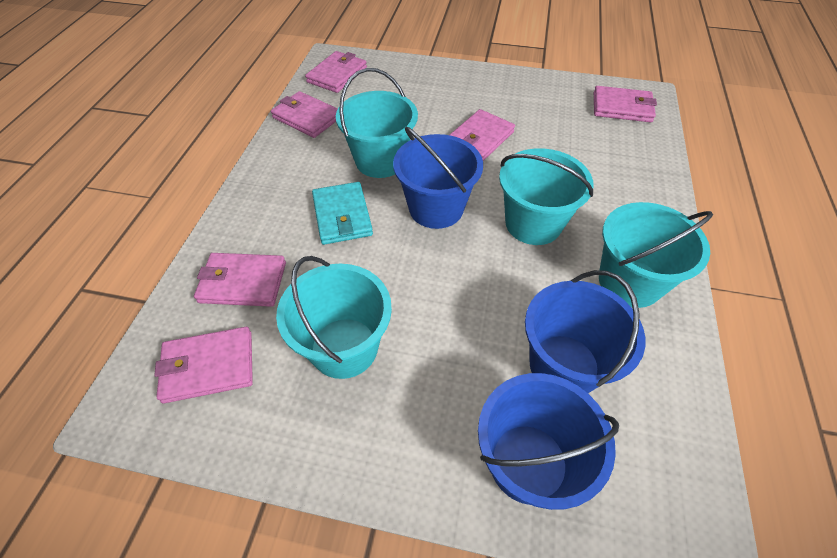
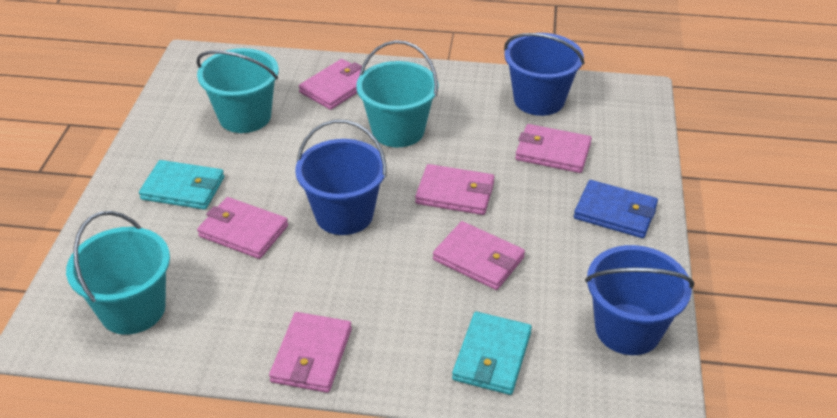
blue wallet: 0 -> 1
turquoise bucket: 4 -> 3
turquoise wallet: 1 -> 2

